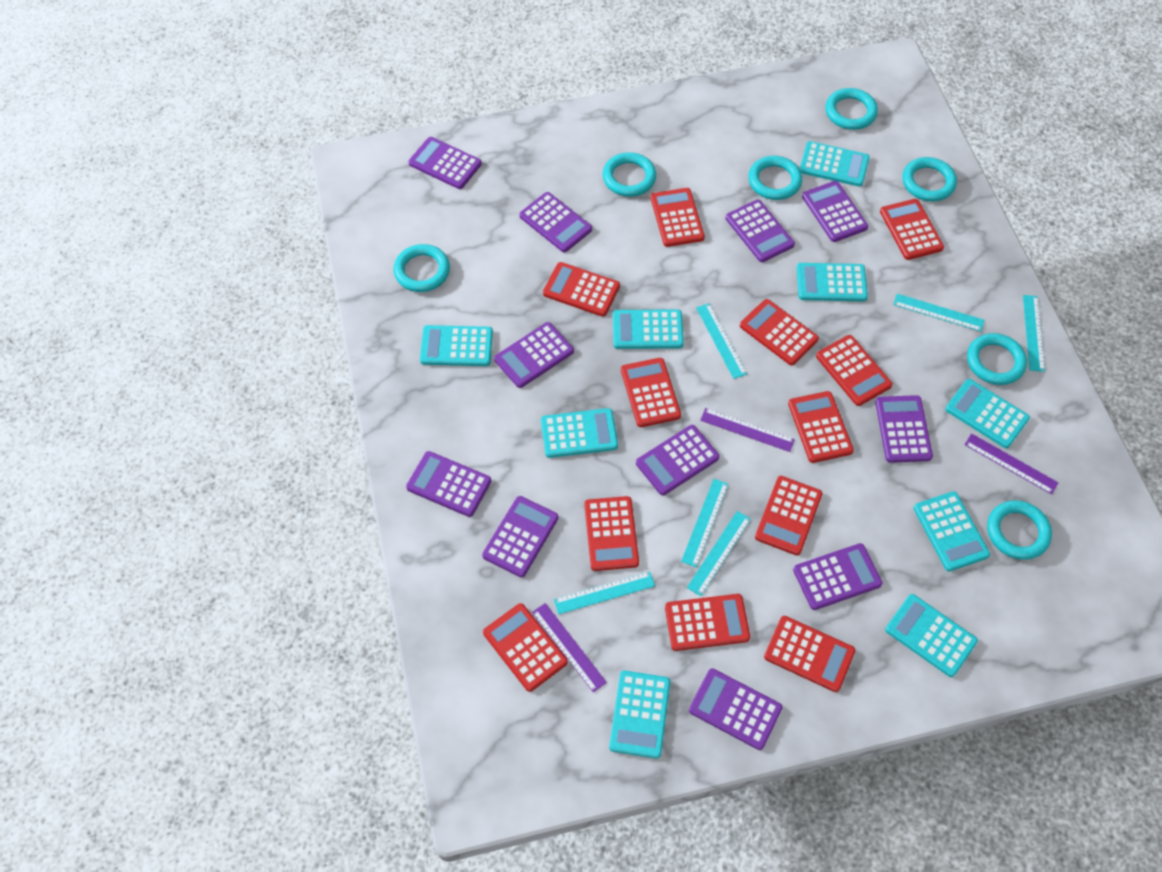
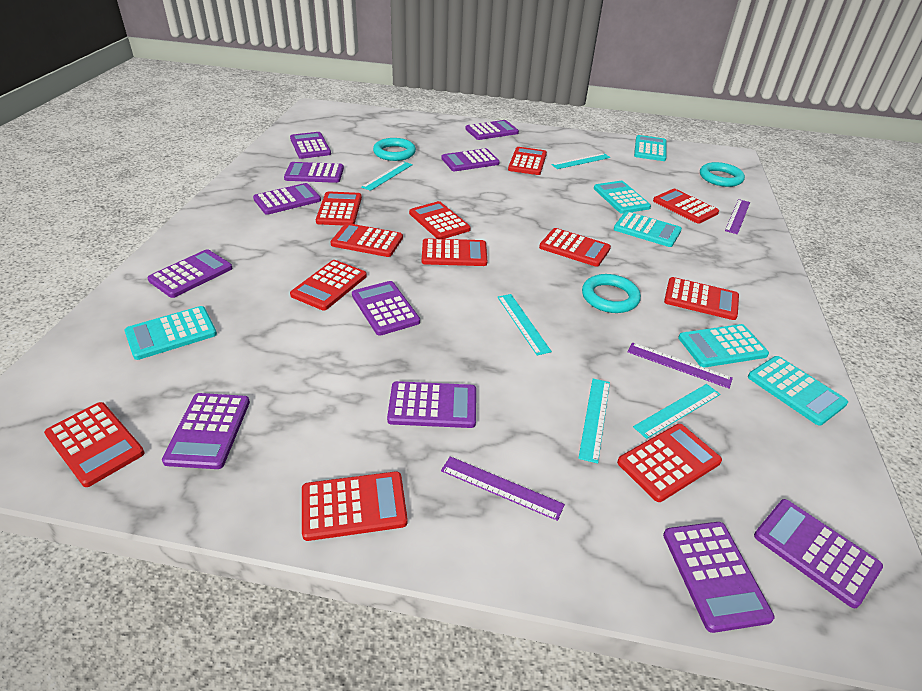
turquoise calculator: 9 -> 6
turquoise ring: 7 -> 3
turquoise ruler: 6 -> 5

